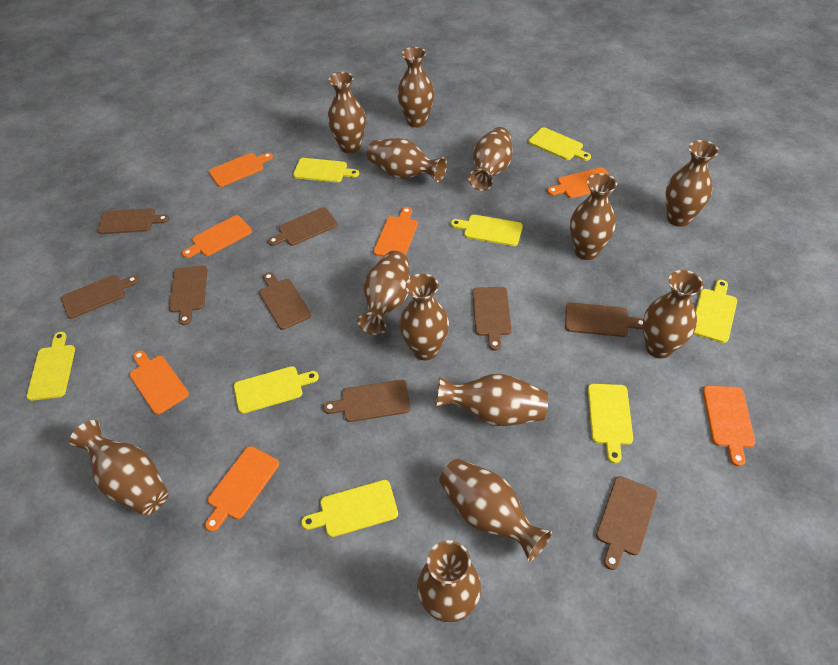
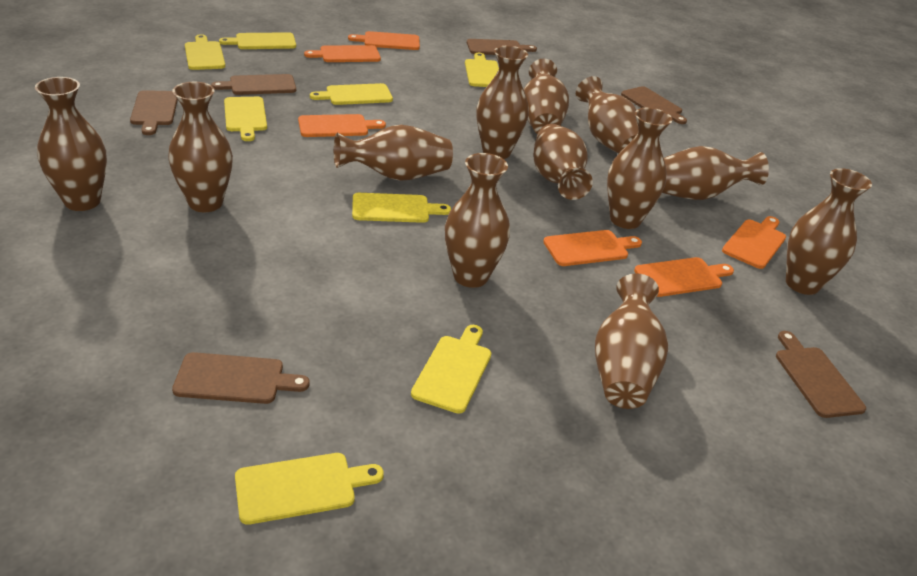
brown cutting board: 9 -> 6
brown vase: 13 -> 12
orange cutting board: 7 -> 6

